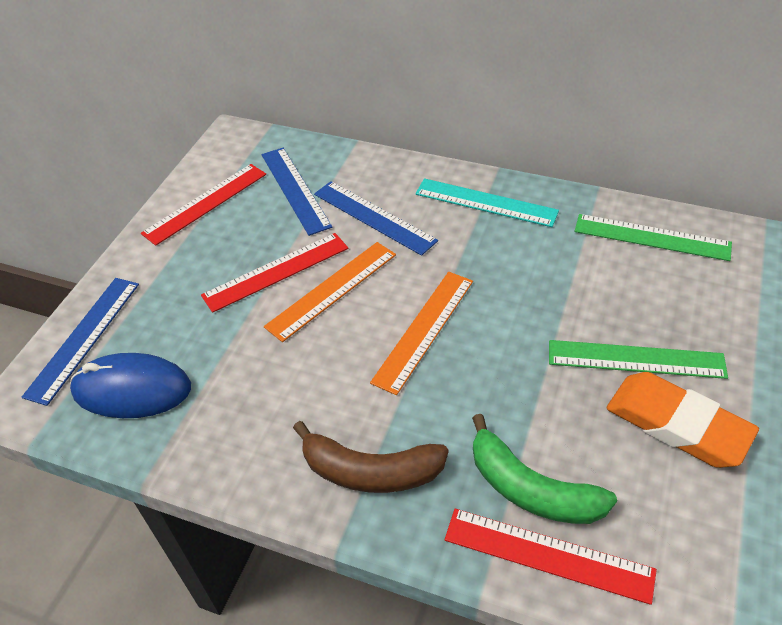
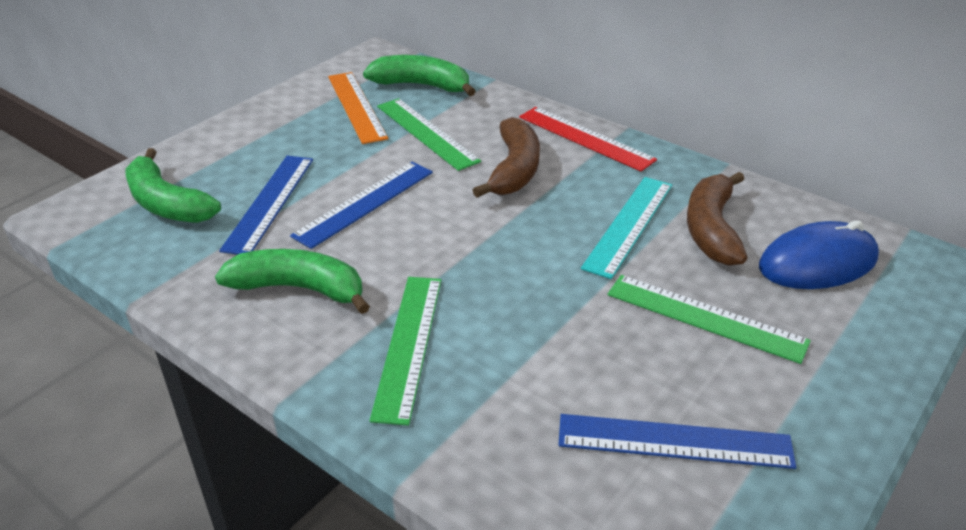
brown banana: 1 -> 2
green banana: 1 -> 3
green ruler: 2 -> 3
orange eraser: 1 -> 0
orange ruler: 2 -> 1
red ruler: 3 -> 1

